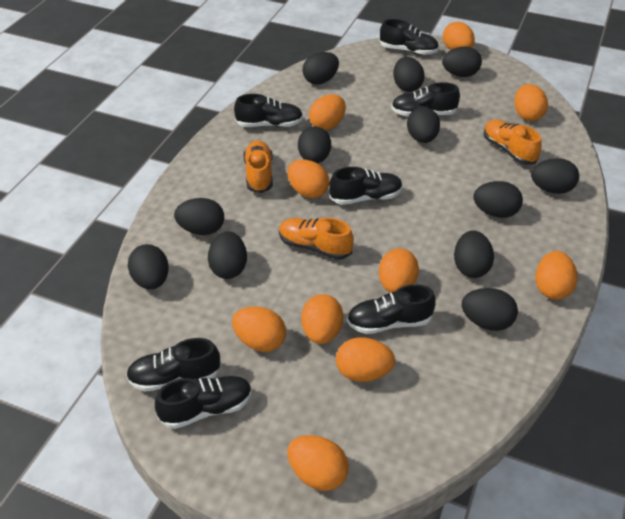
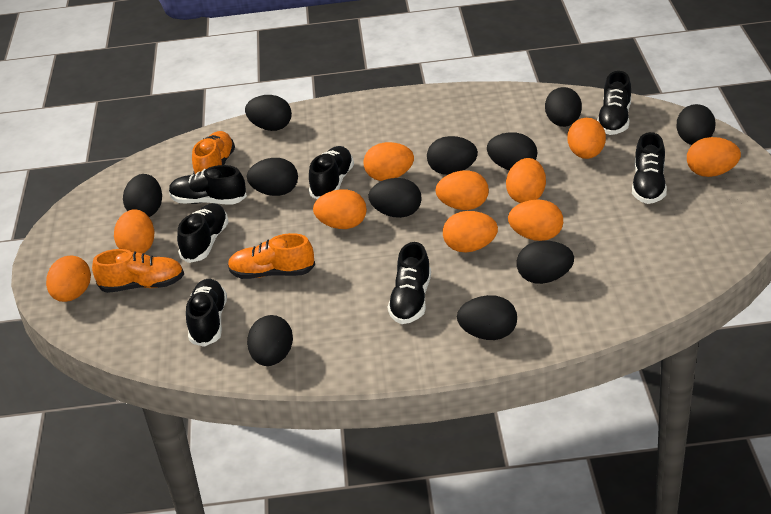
black egg: 12 -> 11

